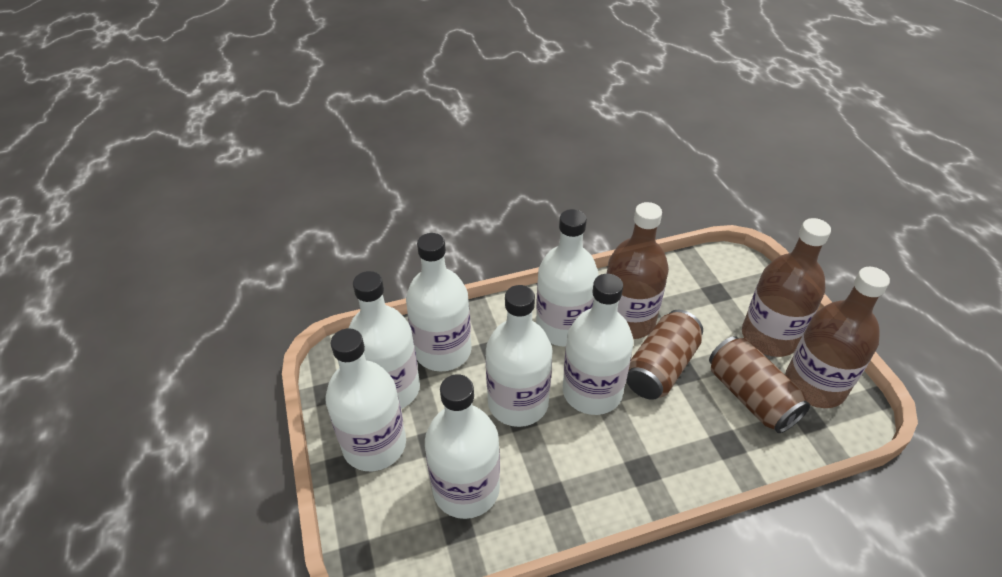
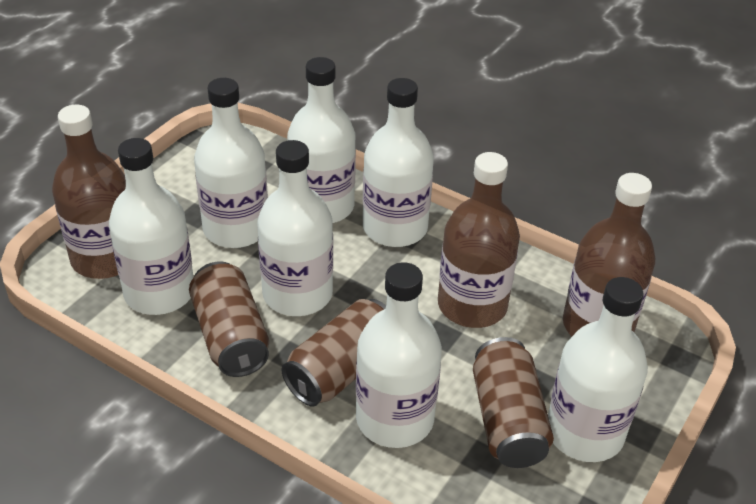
brown can: 2 -> 3

